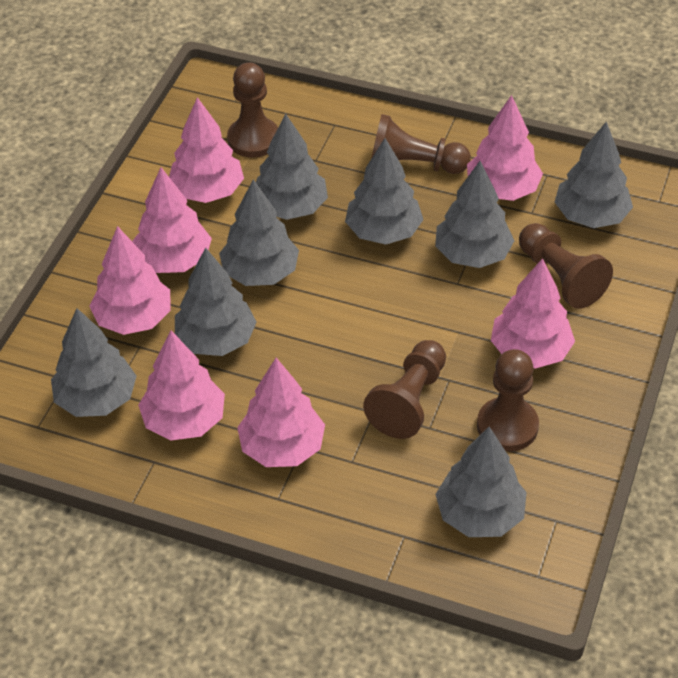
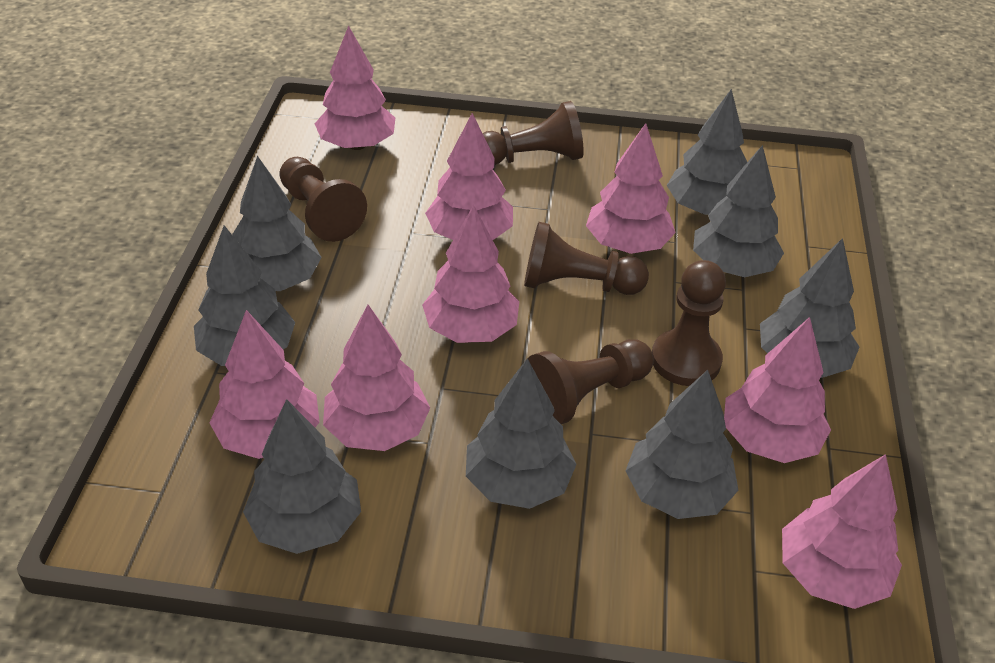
pink tree: 7 -> 8

